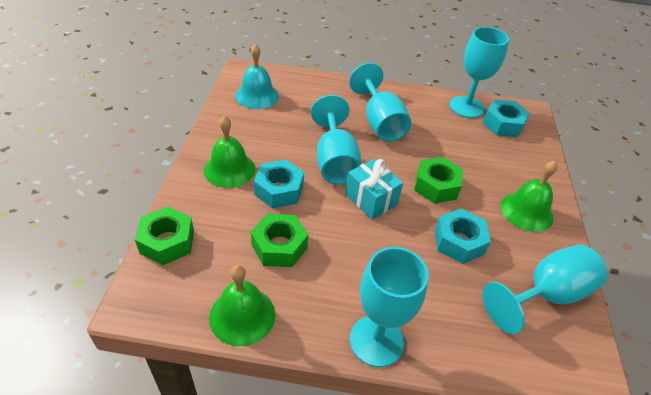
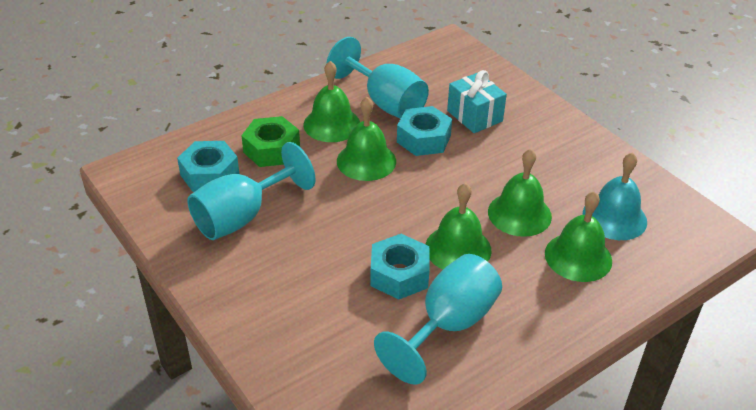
green bell: 3 -> 5
green nut: 3 -> 1
turquoise goblet: 5 -> 3

